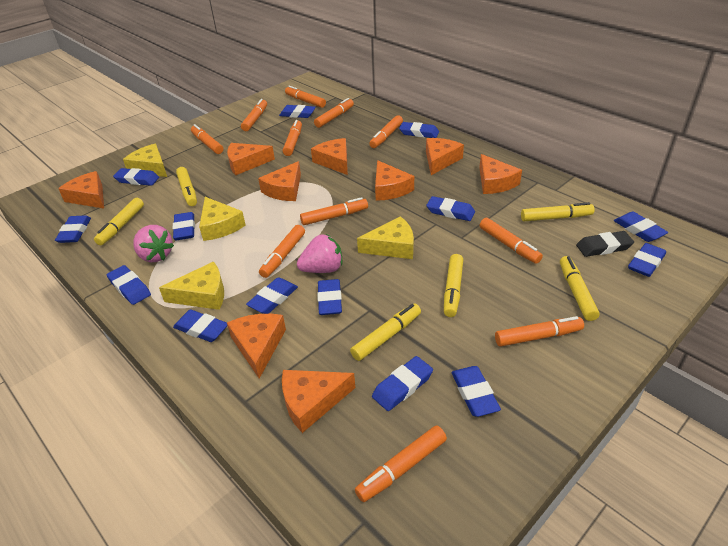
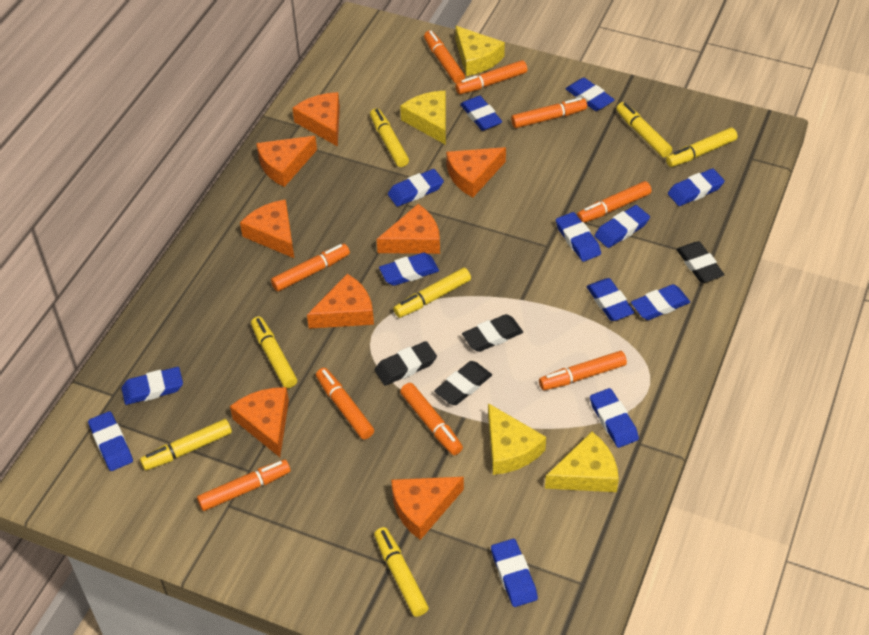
black eraser: 1 -> 4
blue eraser: 14 -> 13
orange cheese: 9 -> 8
orange marker: 11 -> 9
pink strawberry: 2 -> 0
yellow marker: 6 -> 7

